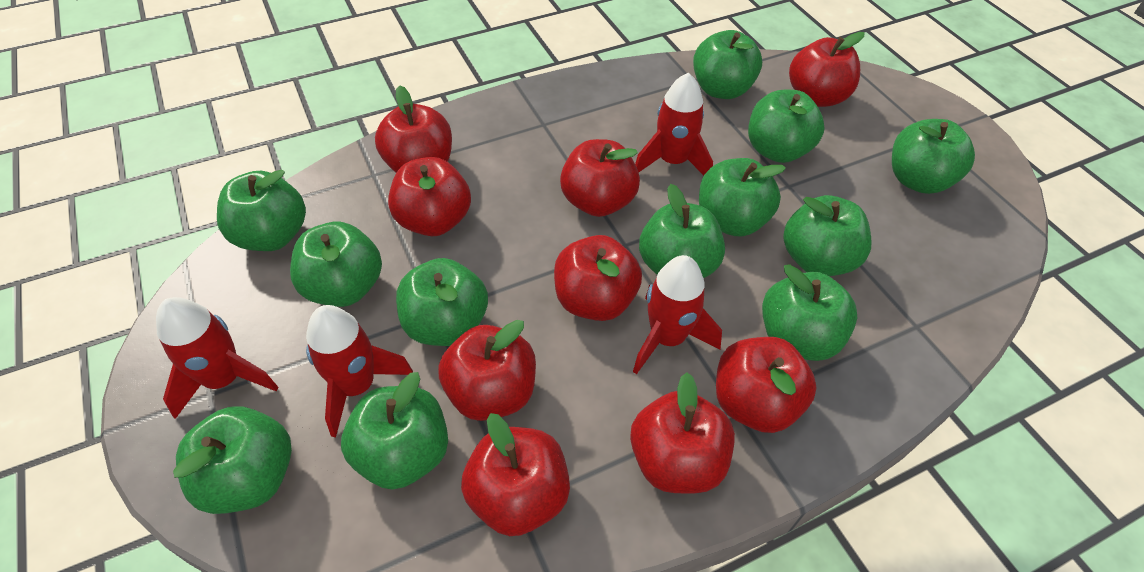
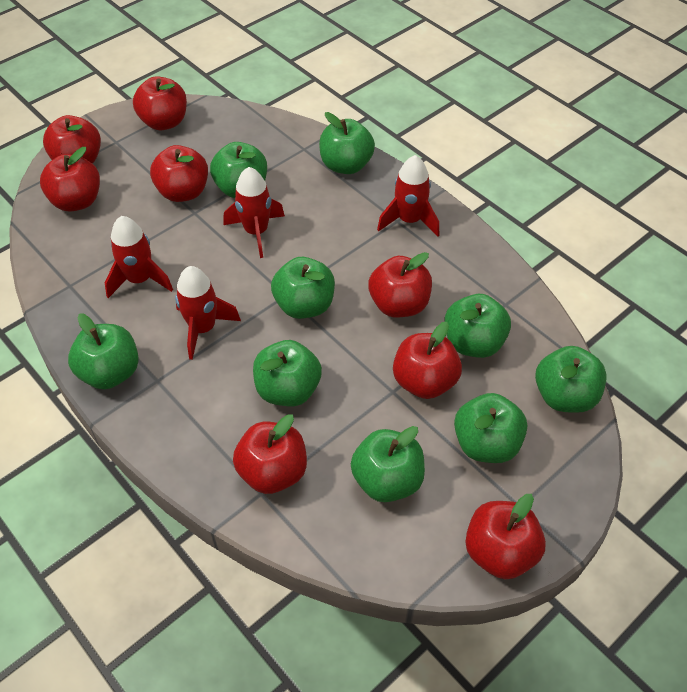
green apple: 12 -> 9
red apple: 9 -> 8

